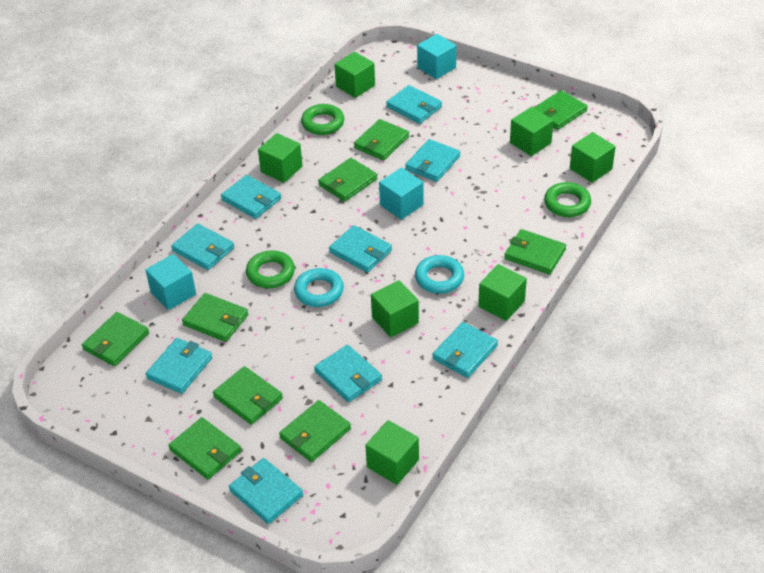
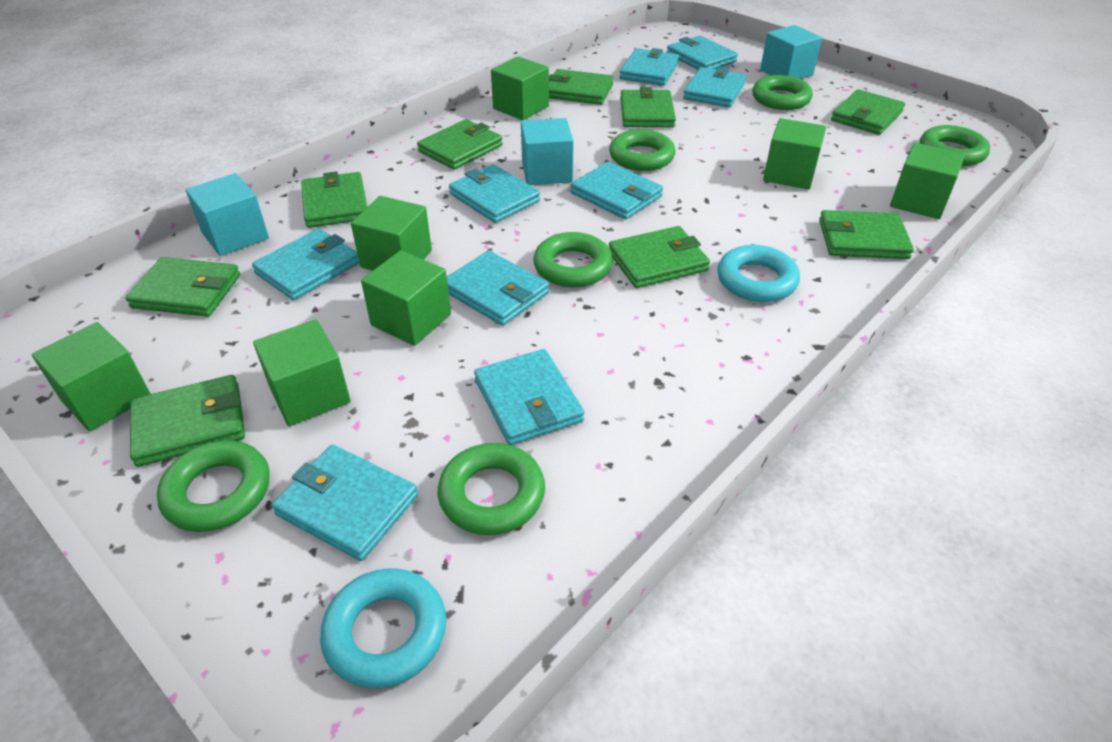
green ring: 3 -> 6

